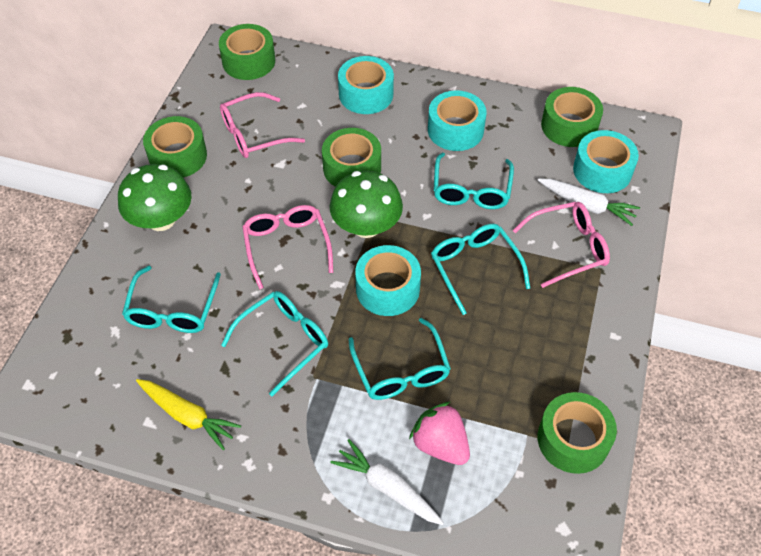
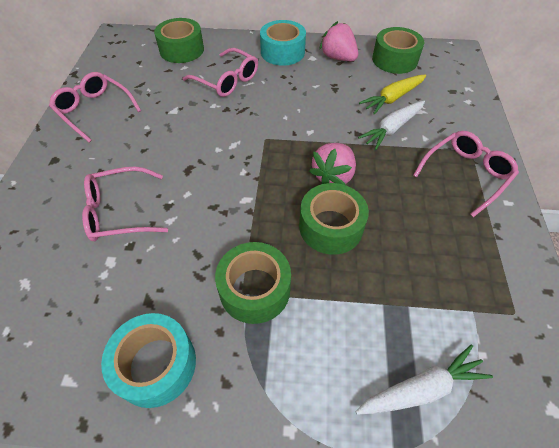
green mushroom: 2 -> 0
green tape: 5 -> 4
pink glasses: 3 -> 4
pink strawberry: 1 -> 2
turquoise glasses: 5 -> 0
turquoise tape: 4 -> 2

